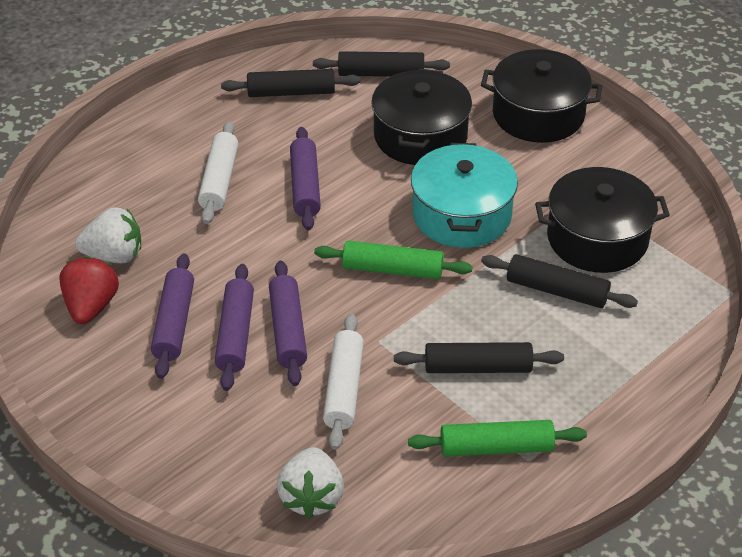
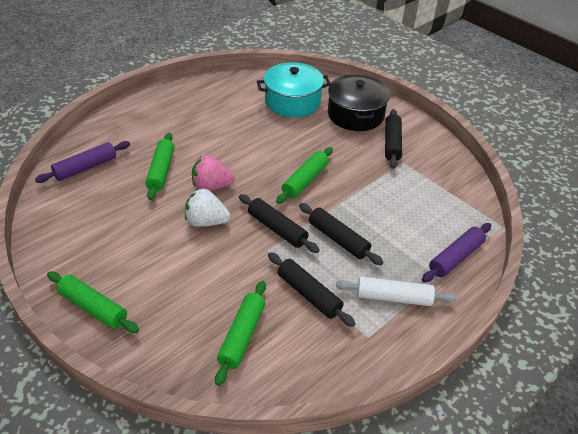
black pot: 3 -> 1
green rolling pin: 2 -> 4
pink strawberry: 0 -> 1
purple rolling pin: 4 -> 2
red strawberry: 1 -> 0
white rolling pin: 2 -> 1
white strawberry: 2 -> 1

